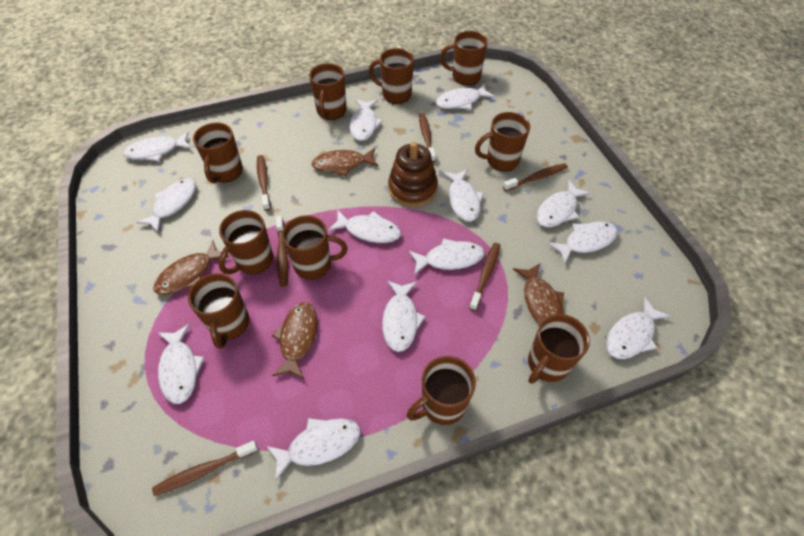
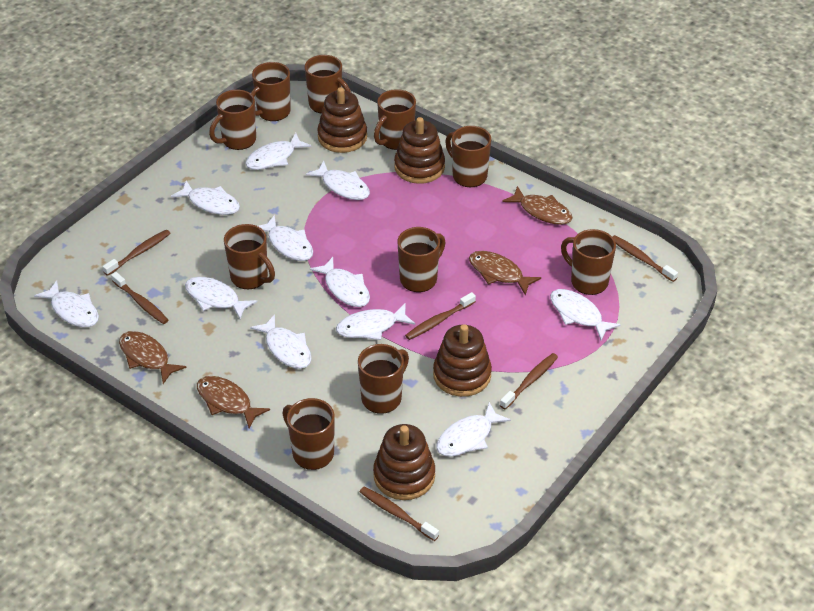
brown stacking toy: 1 -> 4
white fish: 13 -> 11

